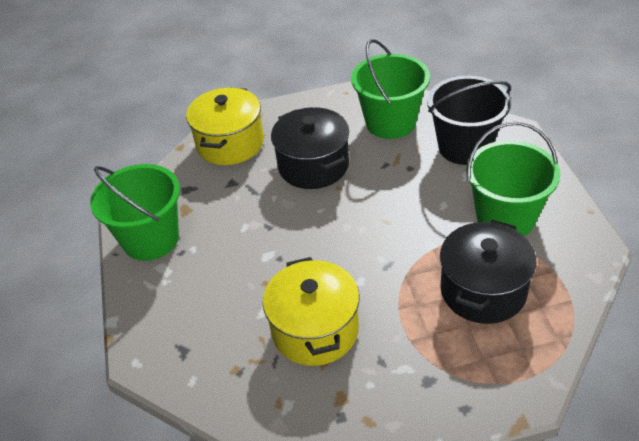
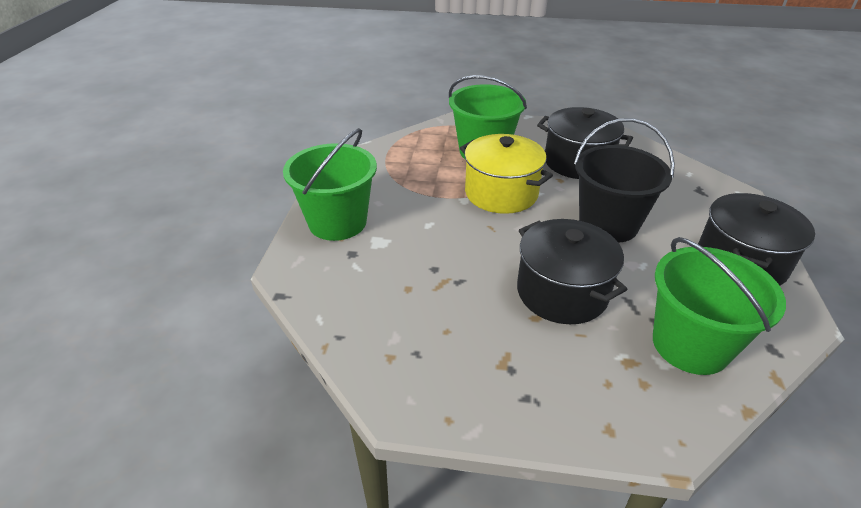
black pot: 2 -> 3
yellow pot: 2 -> 1

